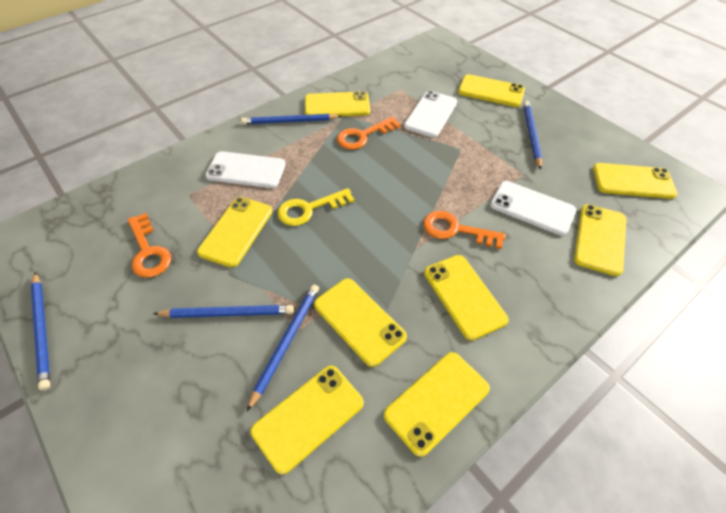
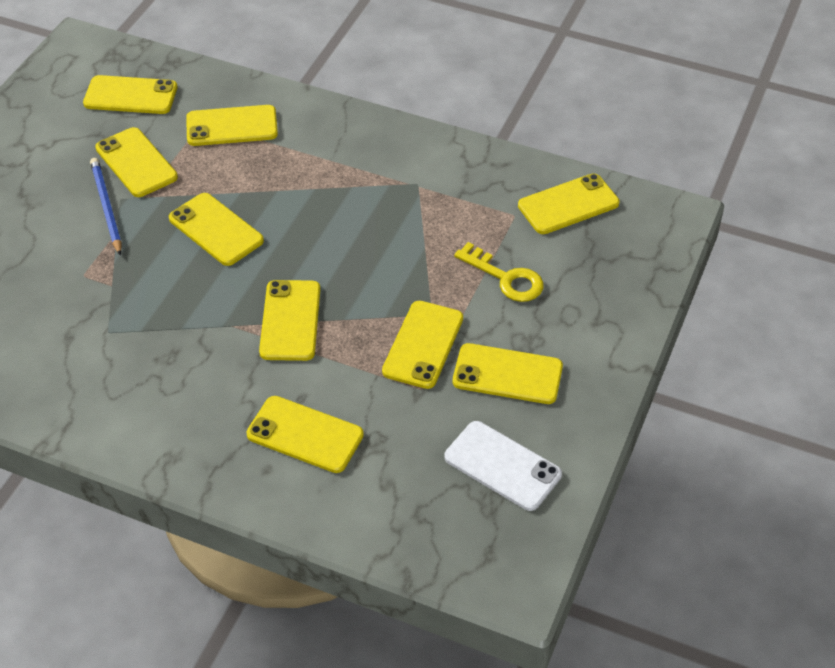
blue pencil: 5 -> 1
orange key: 3 -> 0
white phone: 3 -> 1

